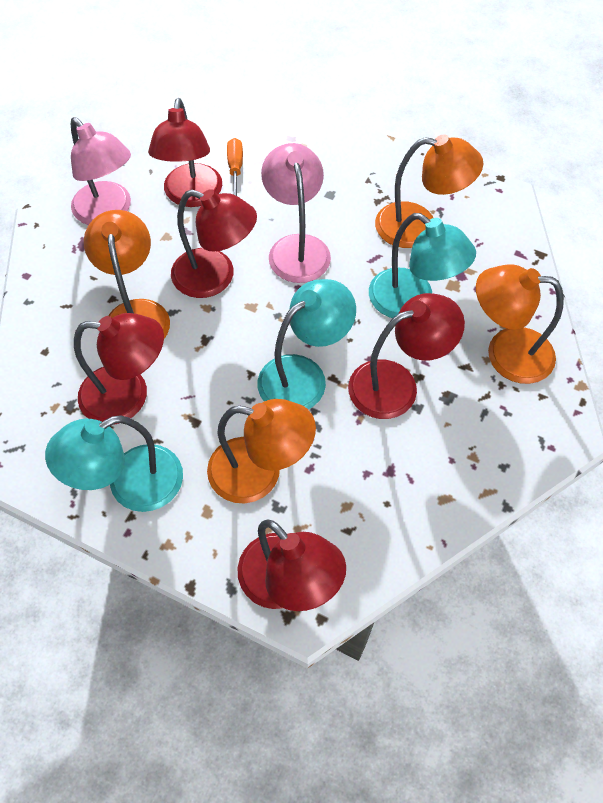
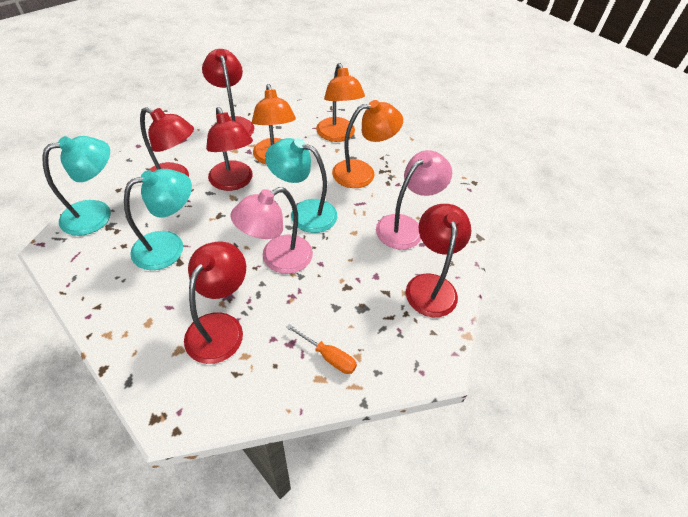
orange lamp: 4 -> 3

